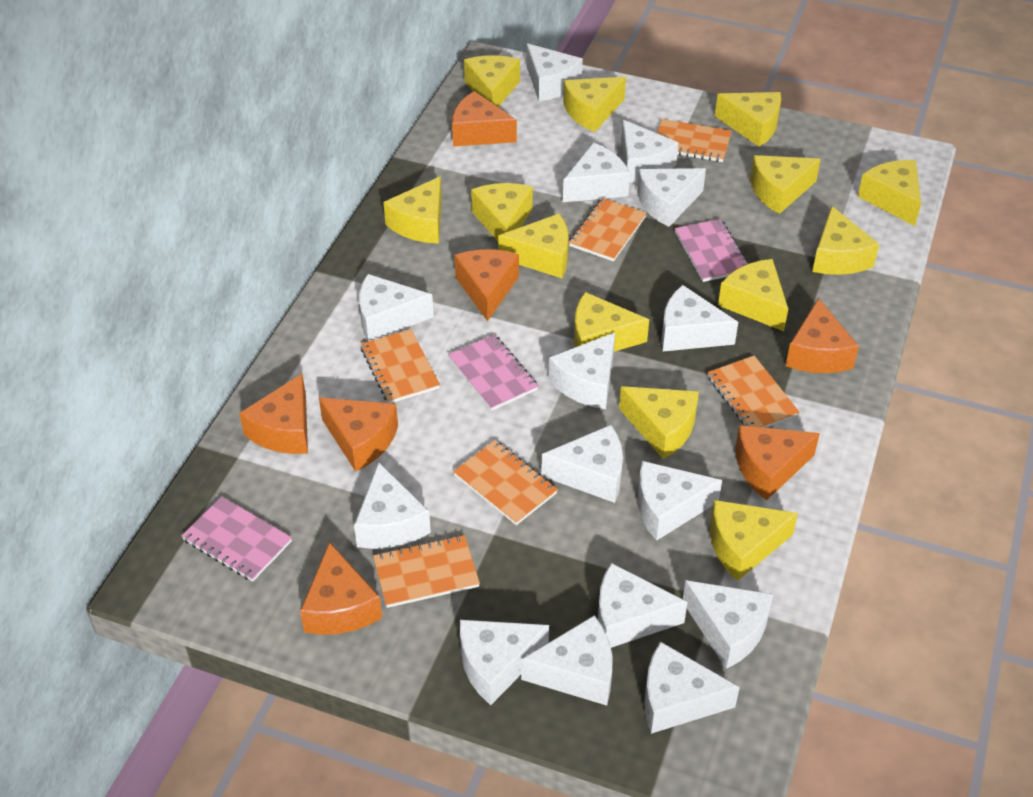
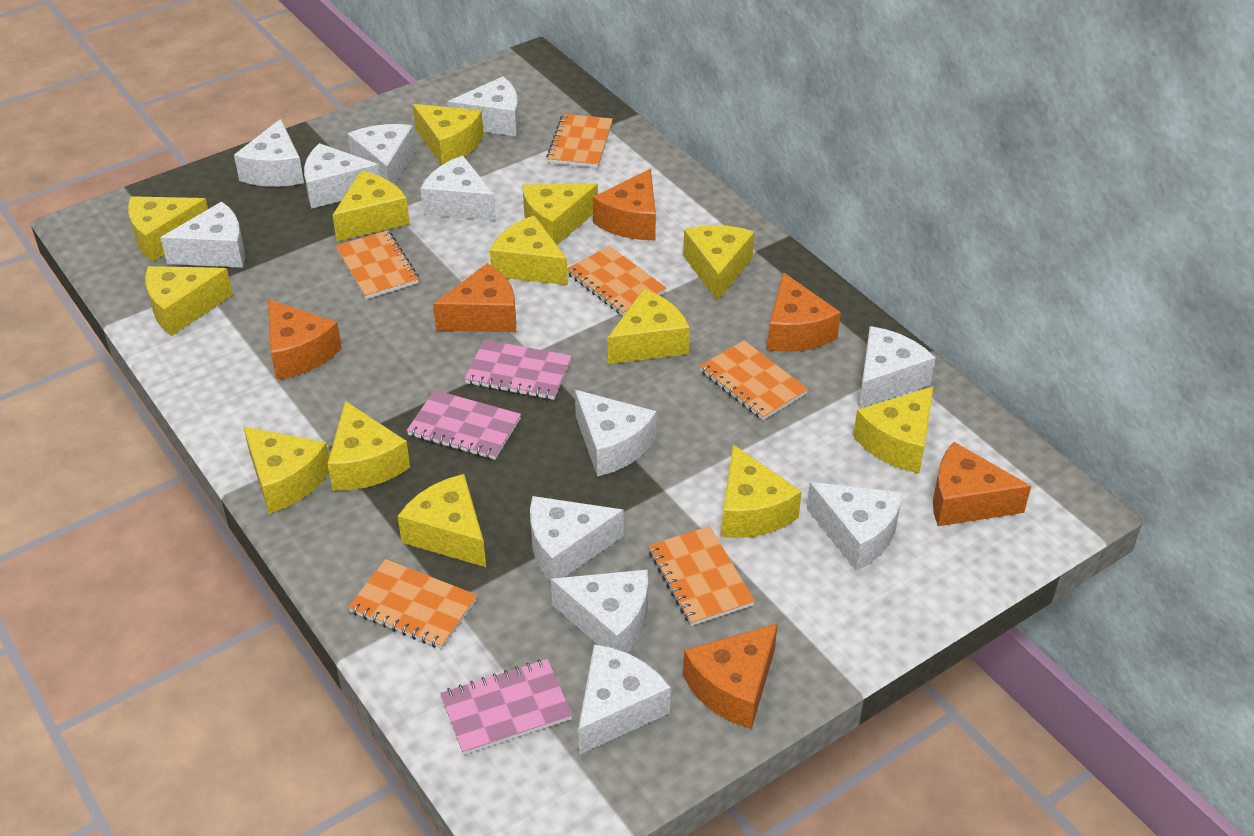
orange cheese: 7 -> 6
white cheese: 15 -> 12

